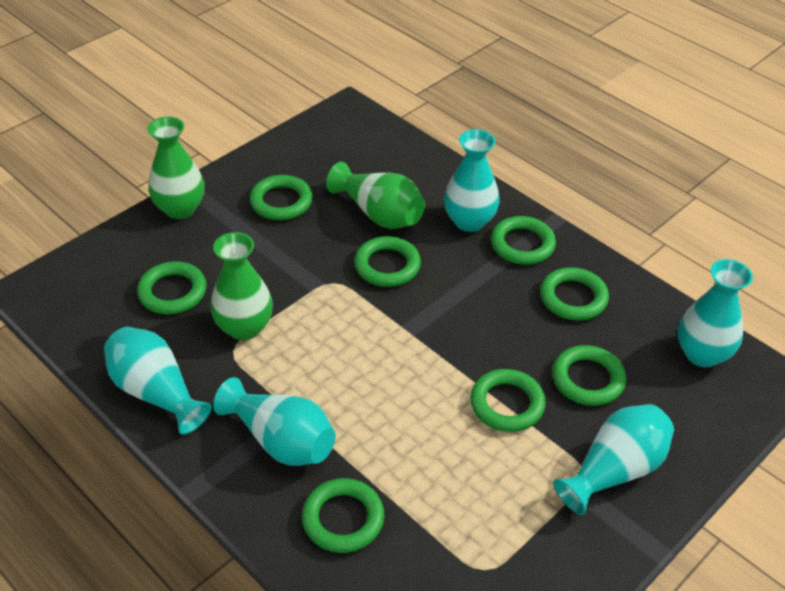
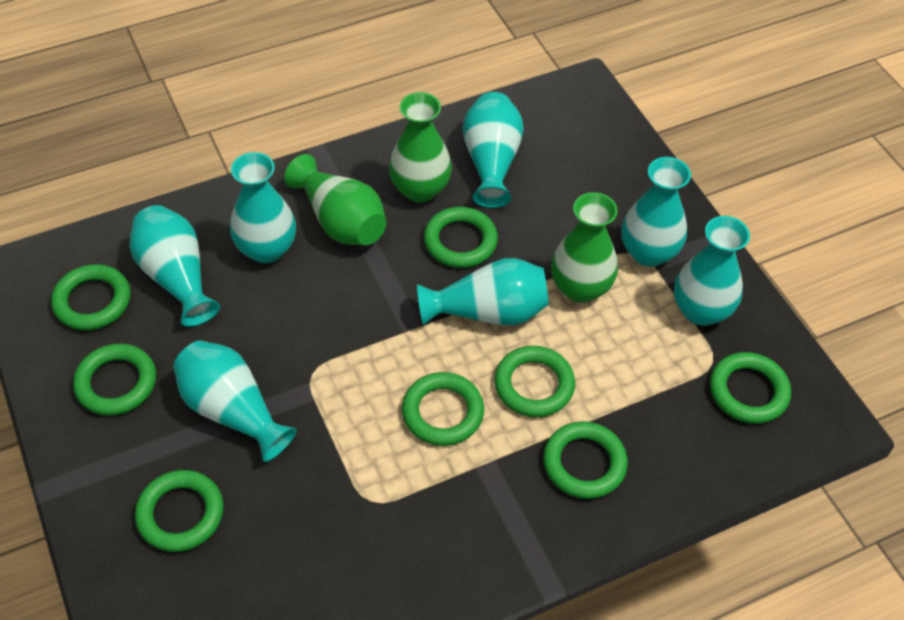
turquoise vase: 5 -> 7

